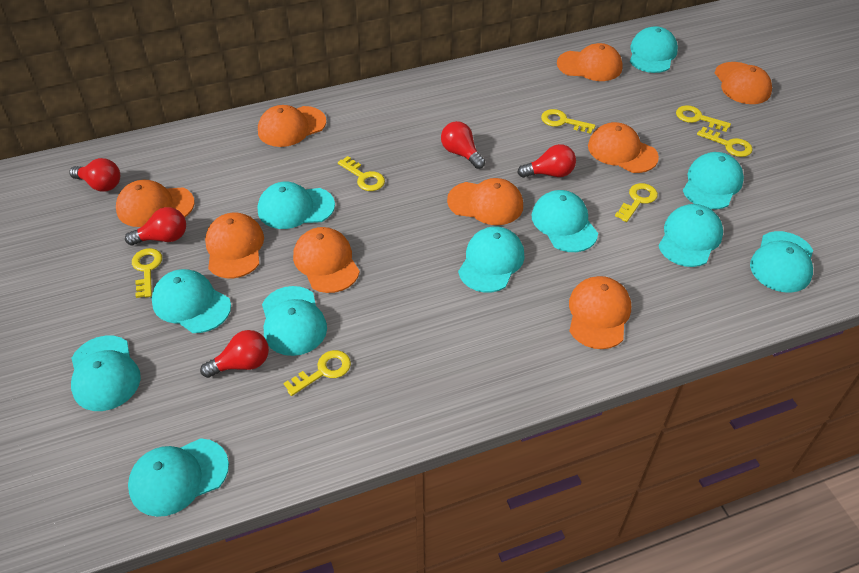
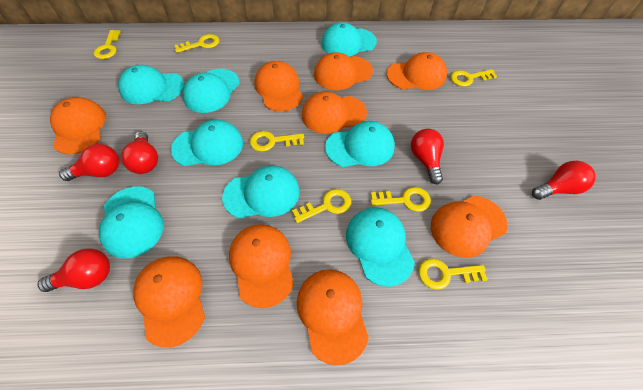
turquoise cap: 11 -> 8

